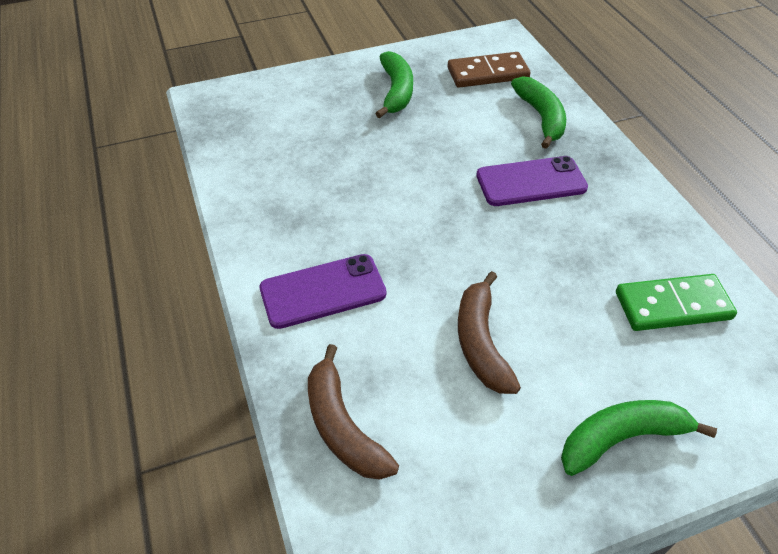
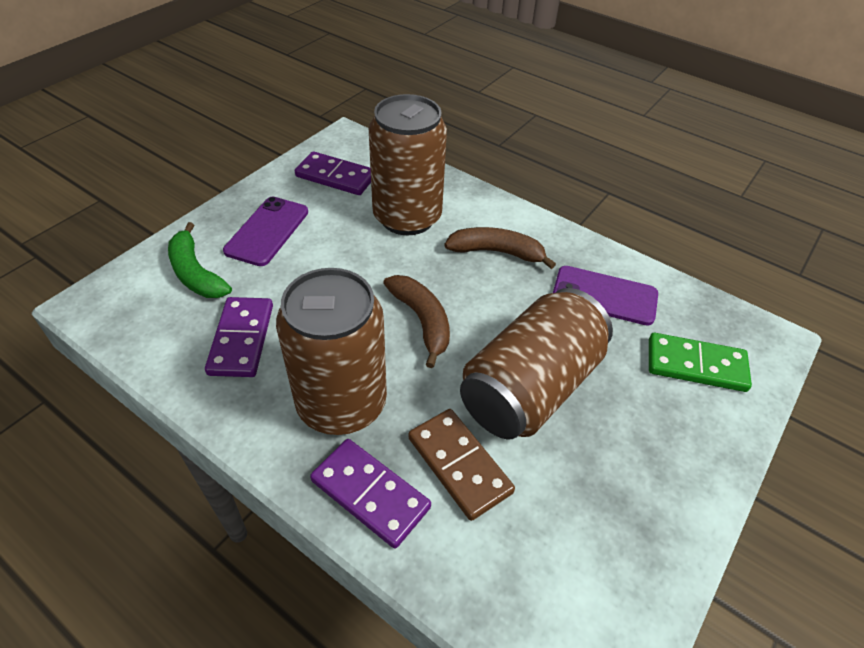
brown can: 0 -> 3
green banana: 3 -> 1
purple domino: 0 -> 3

